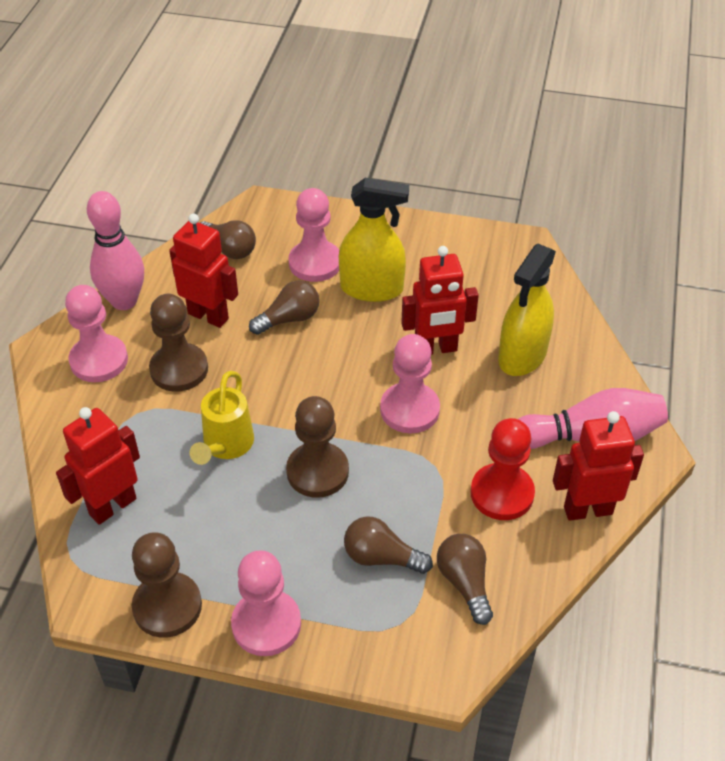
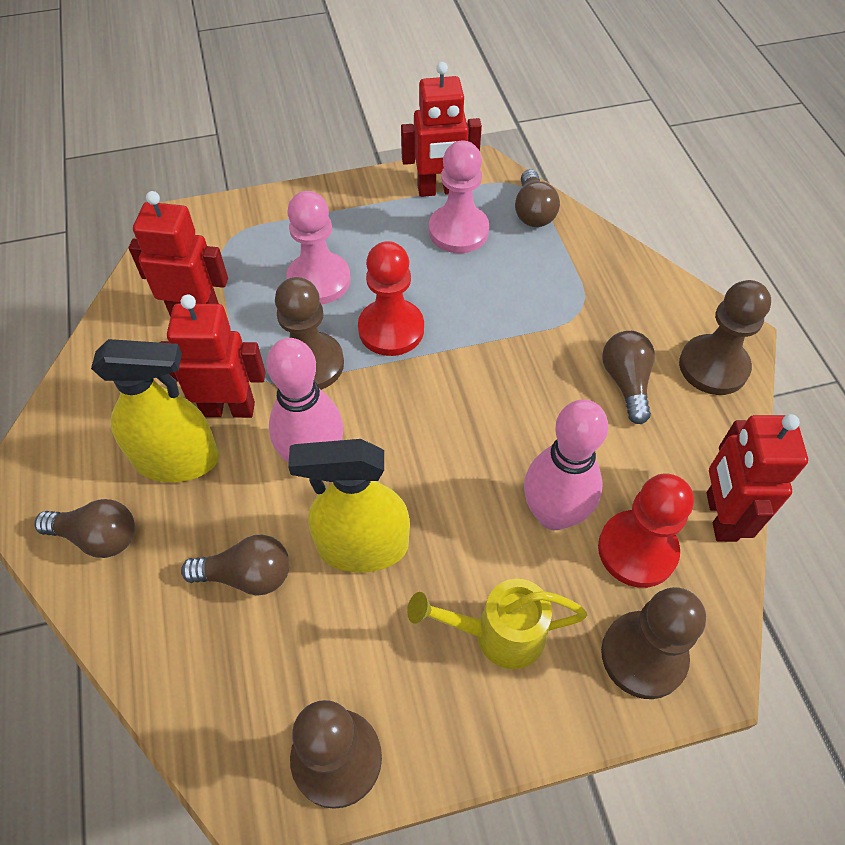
brown pawn: 3 -> 4
pink pawn: 4 -> 2
red pawn: 1 -> 2

